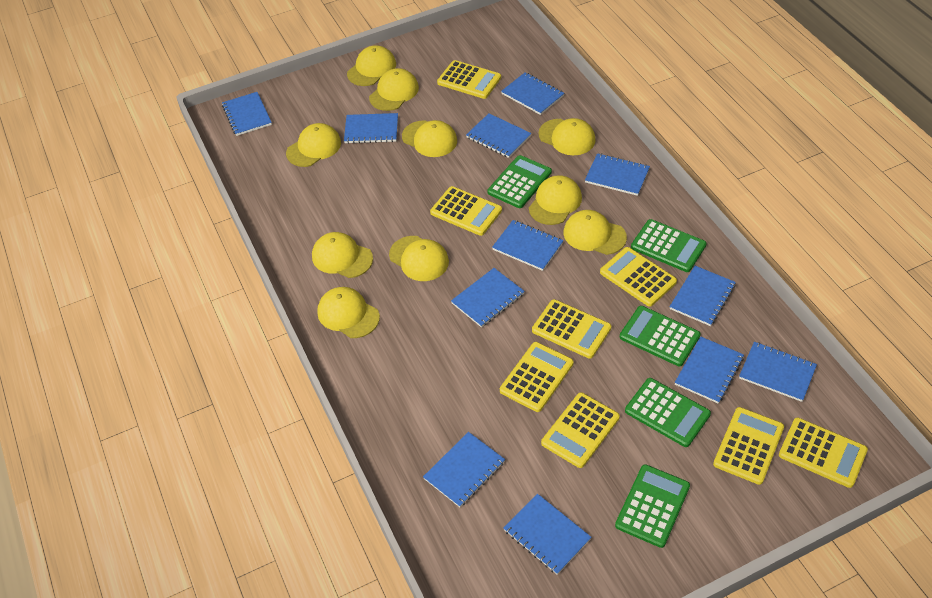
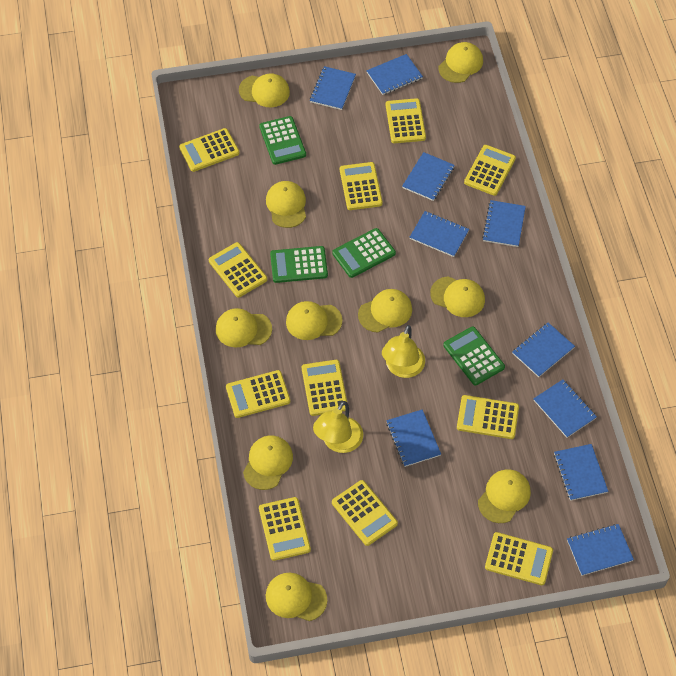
blue notebook: 12 -> 10
green calculator: 5 -> 4
yellow calculator: 8 -> 11
yellow lamp: 0 -> 2

